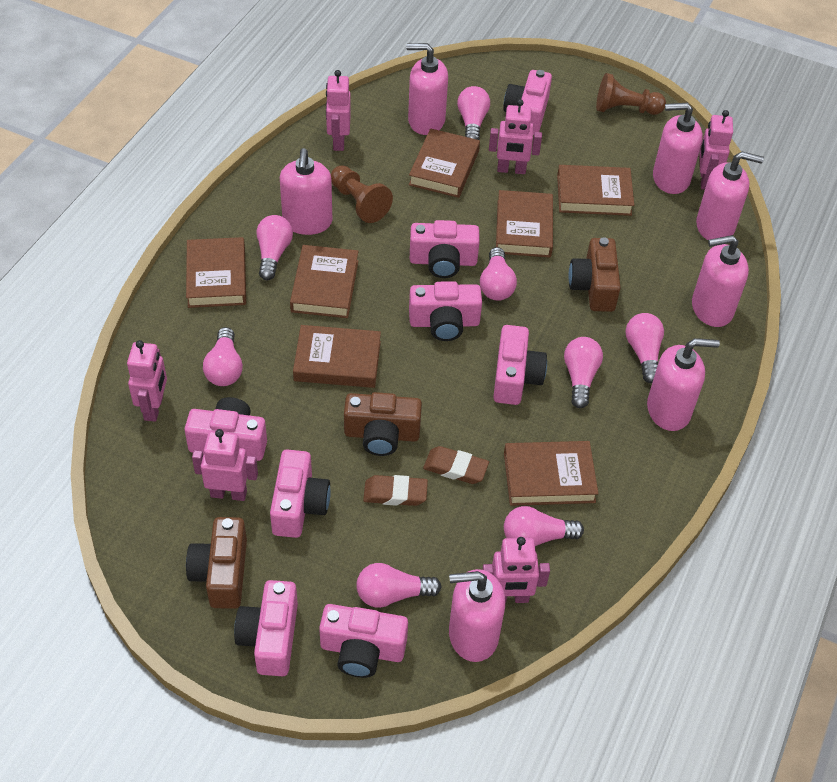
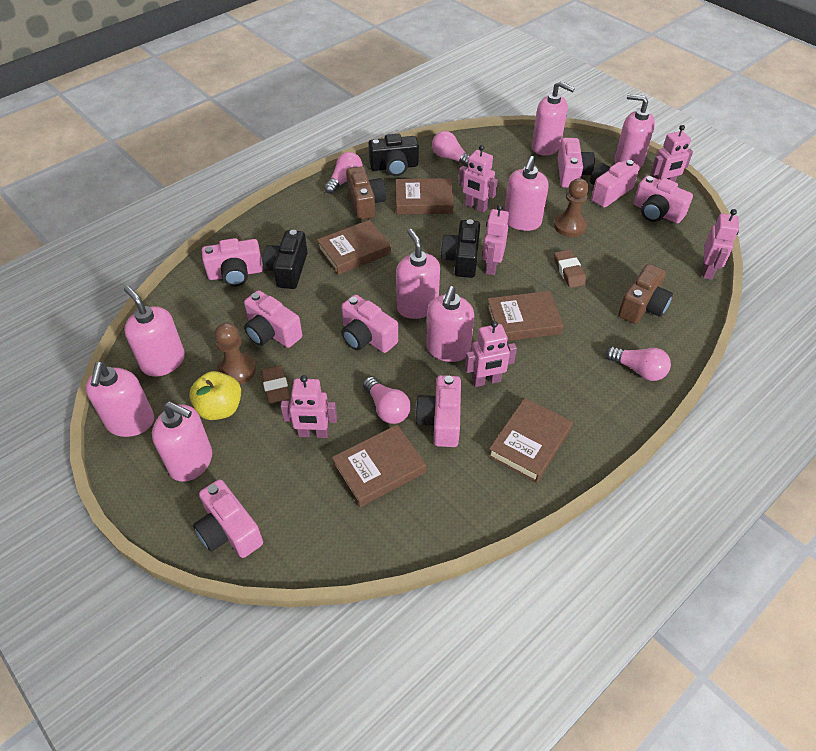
black camera: 0 -> 3
brown book: 7 -> 5
brown camera: 3 -> 2
pink light bulb: 8 -> 4
pink soap dispenser: 7 -> 8
yellow apple: 0 -> 1

